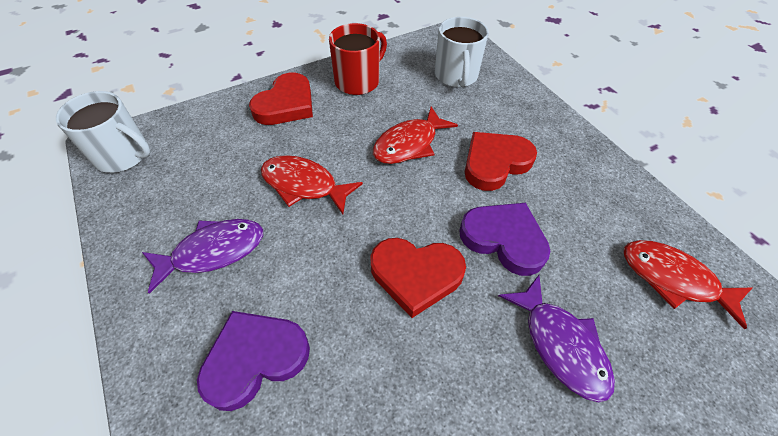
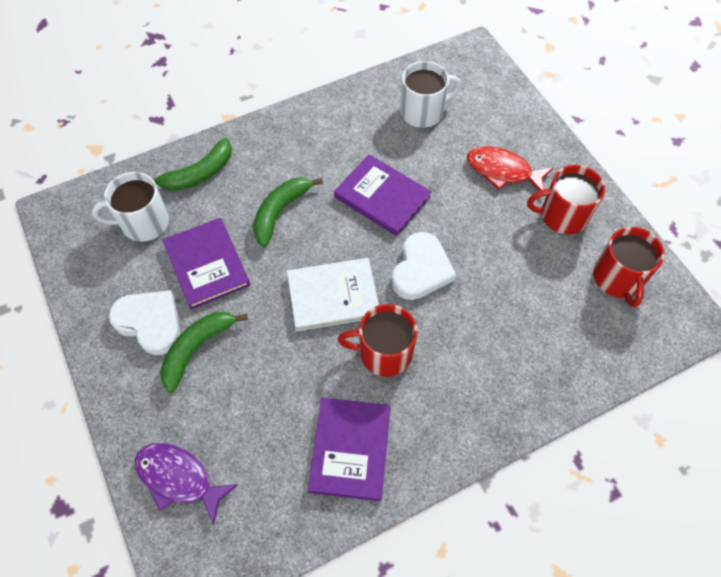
green banana: 0 -> 3
purple book: 0 -> 3
purple fish: 2 -> 1
purple heart: 2 -> 0
red fish: 3 -> 1
red heart: 3 -> 0
red mug: 1 -> 3
white book: 0 -> 1
white heart: 0 -> 2

